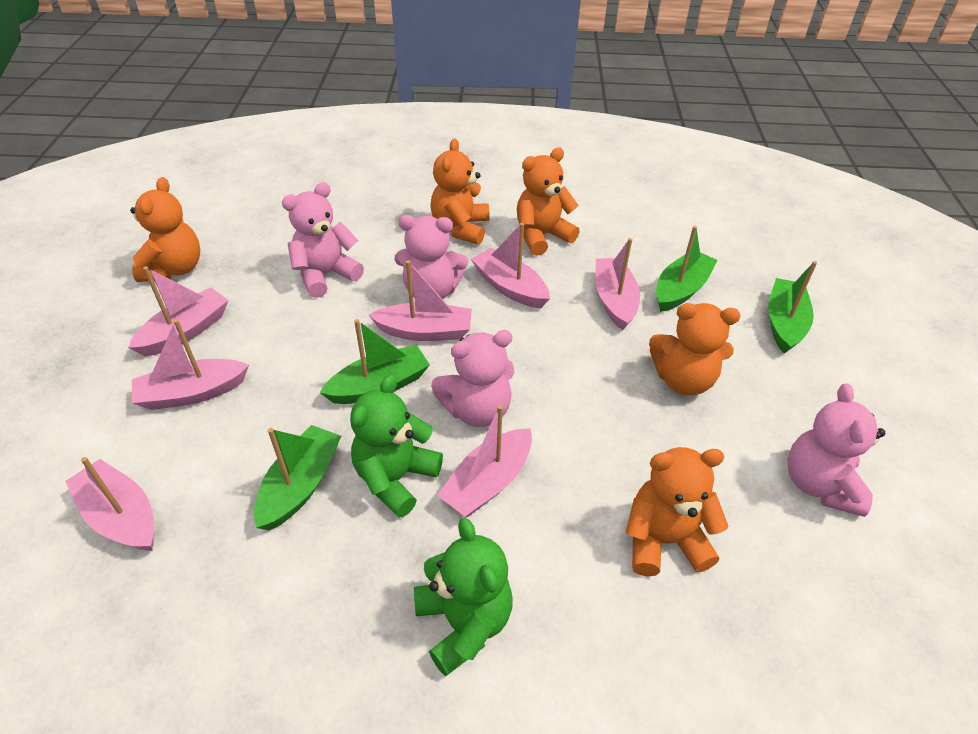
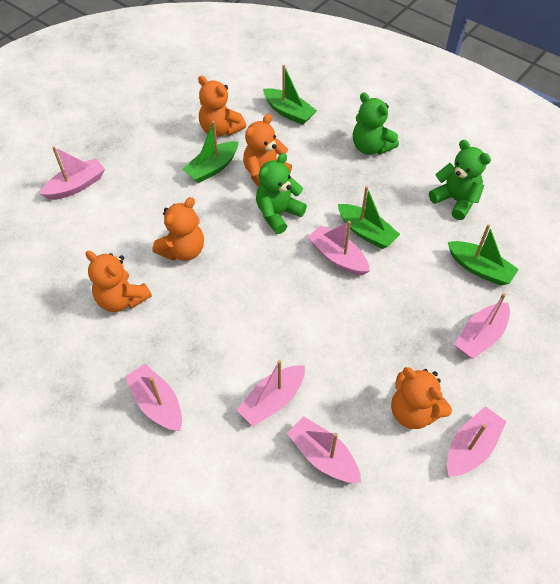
green teddy bear: 2 -> 3
pink teddy bear: 4 -> 0

